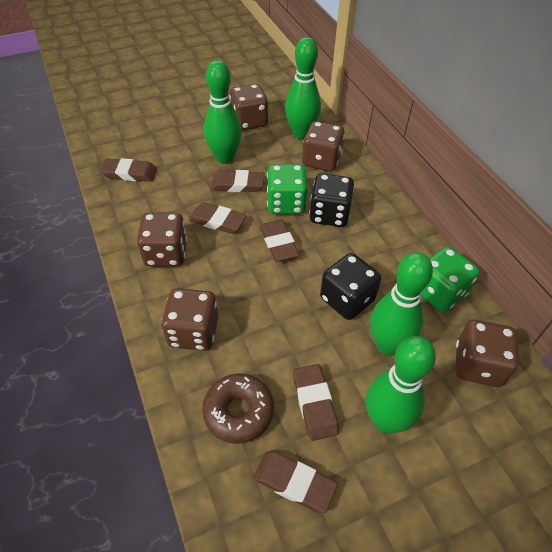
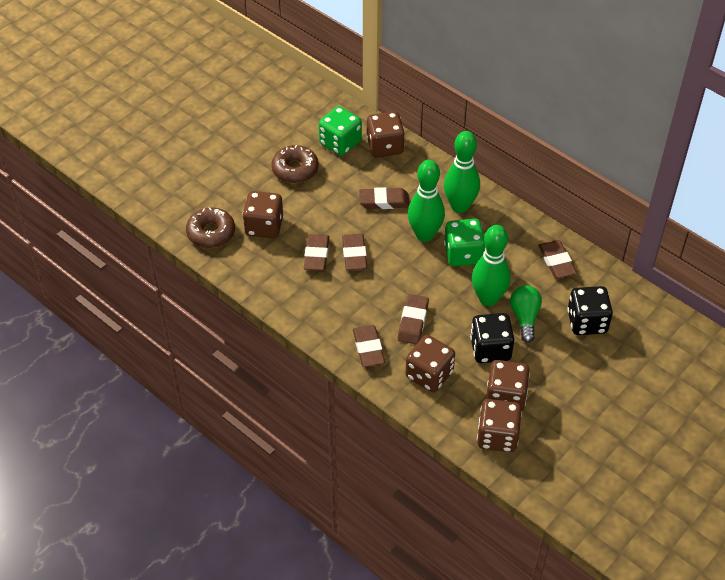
brown donut: 1 -> 2
green bowling pin: 4 -> 3
green light bulb: 0 -> 1

